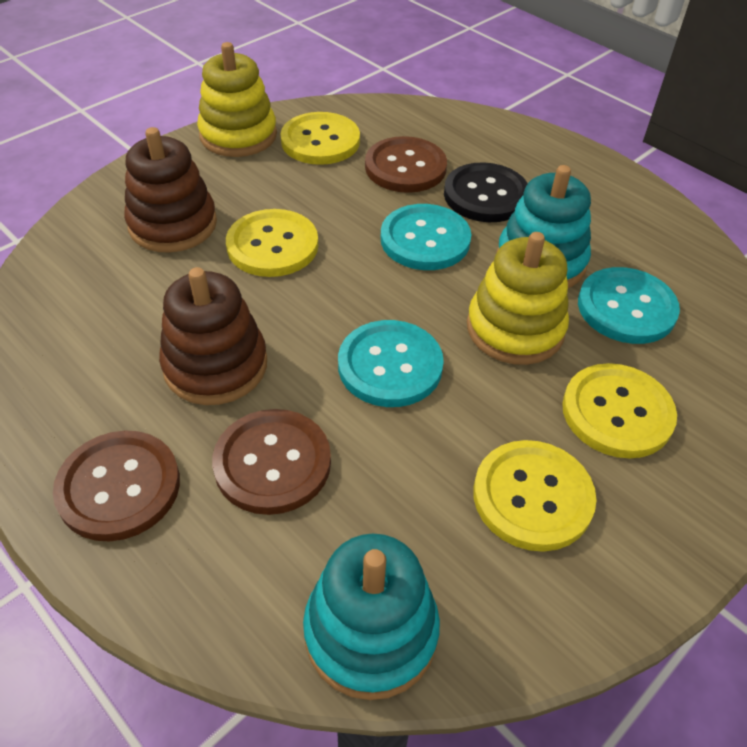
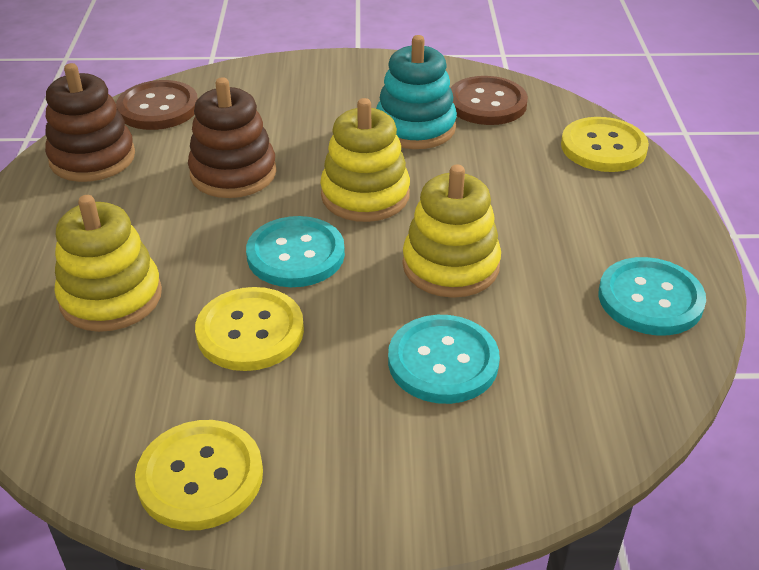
black button: 1 -> 0
brown button: 3 -> 2
turquoise stacking toy: 2 -> 1
yellow button: 4 -> 3
yellow stacking toy: 2 -> 3

